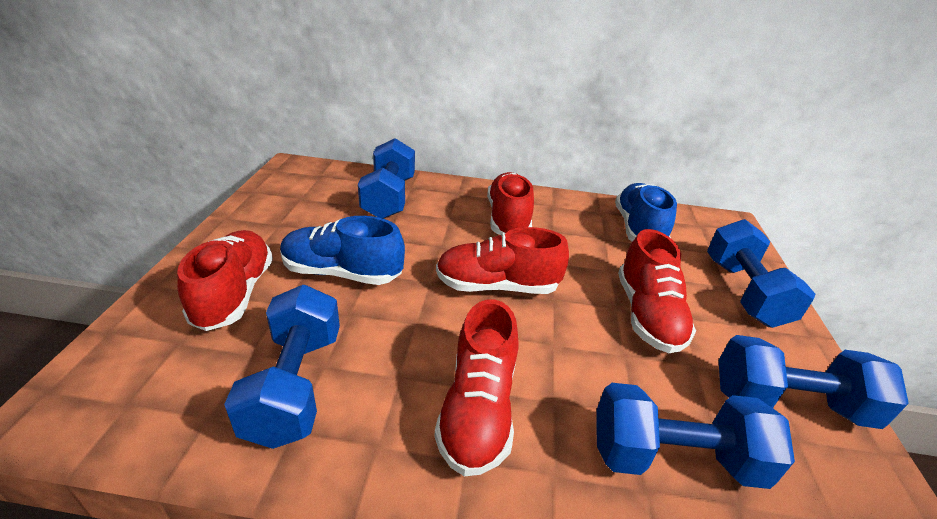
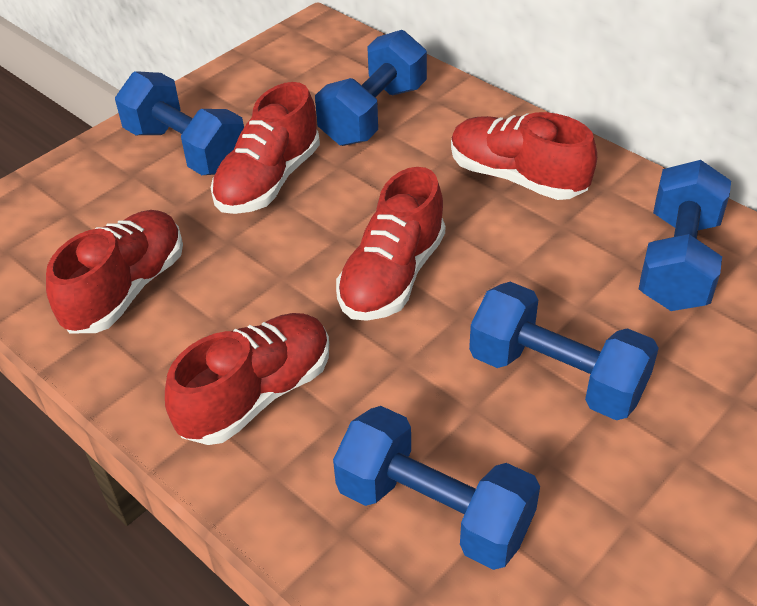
blue shoe: 2 -> 0

